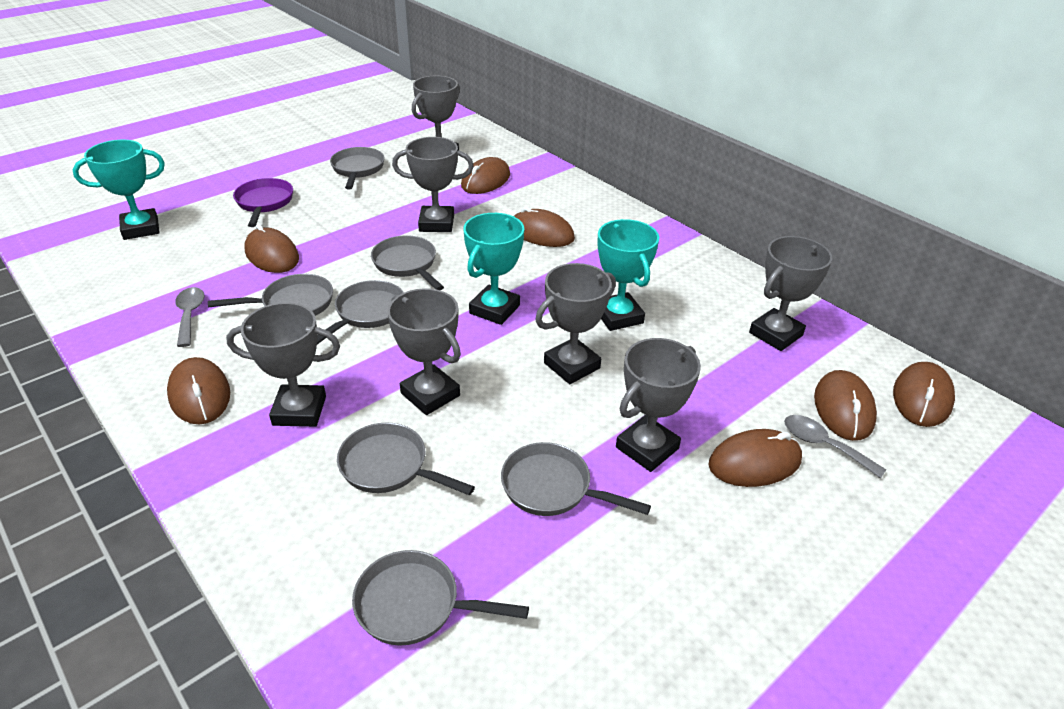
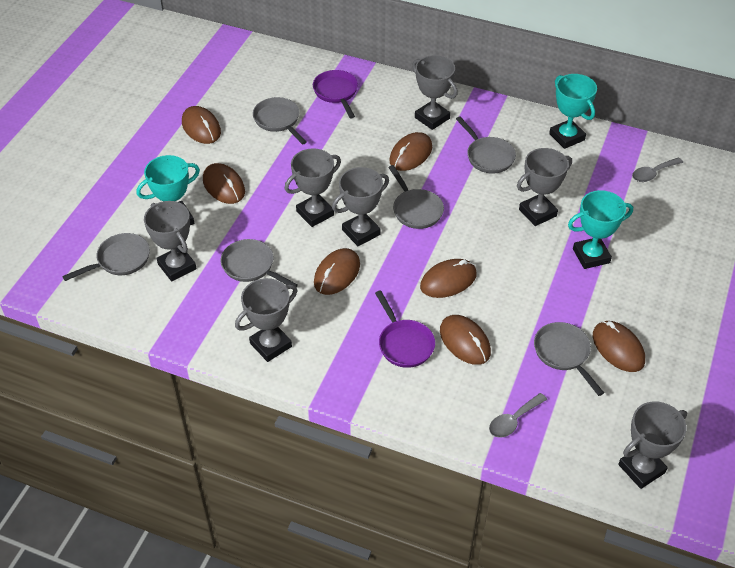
grey pan: 7 -> 6
purple pan: 1 -> 2

